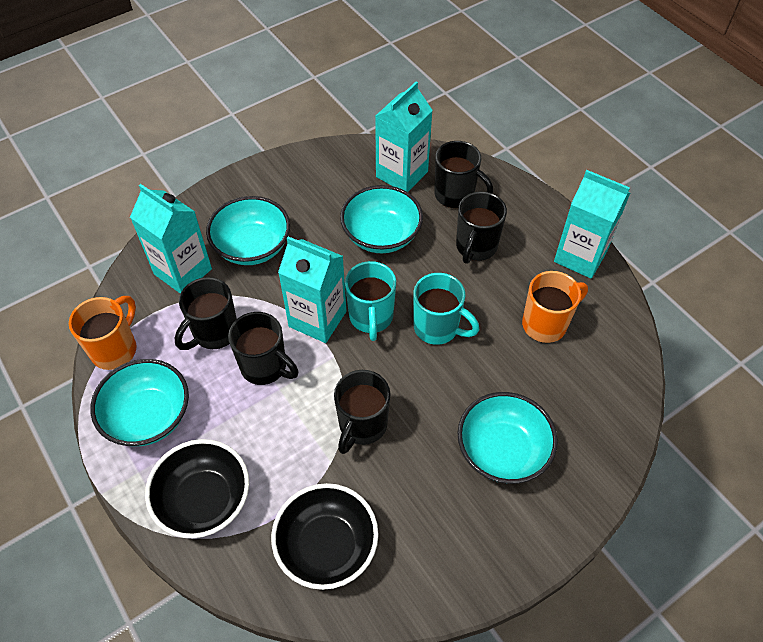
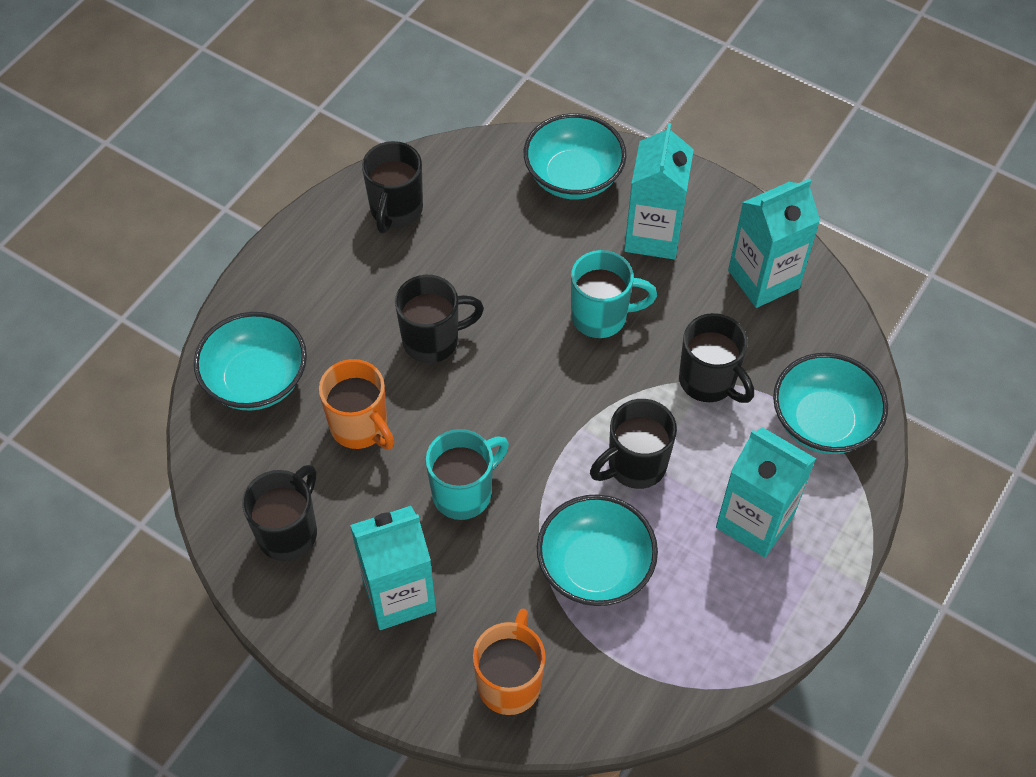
black bowl: 2 -> 0

